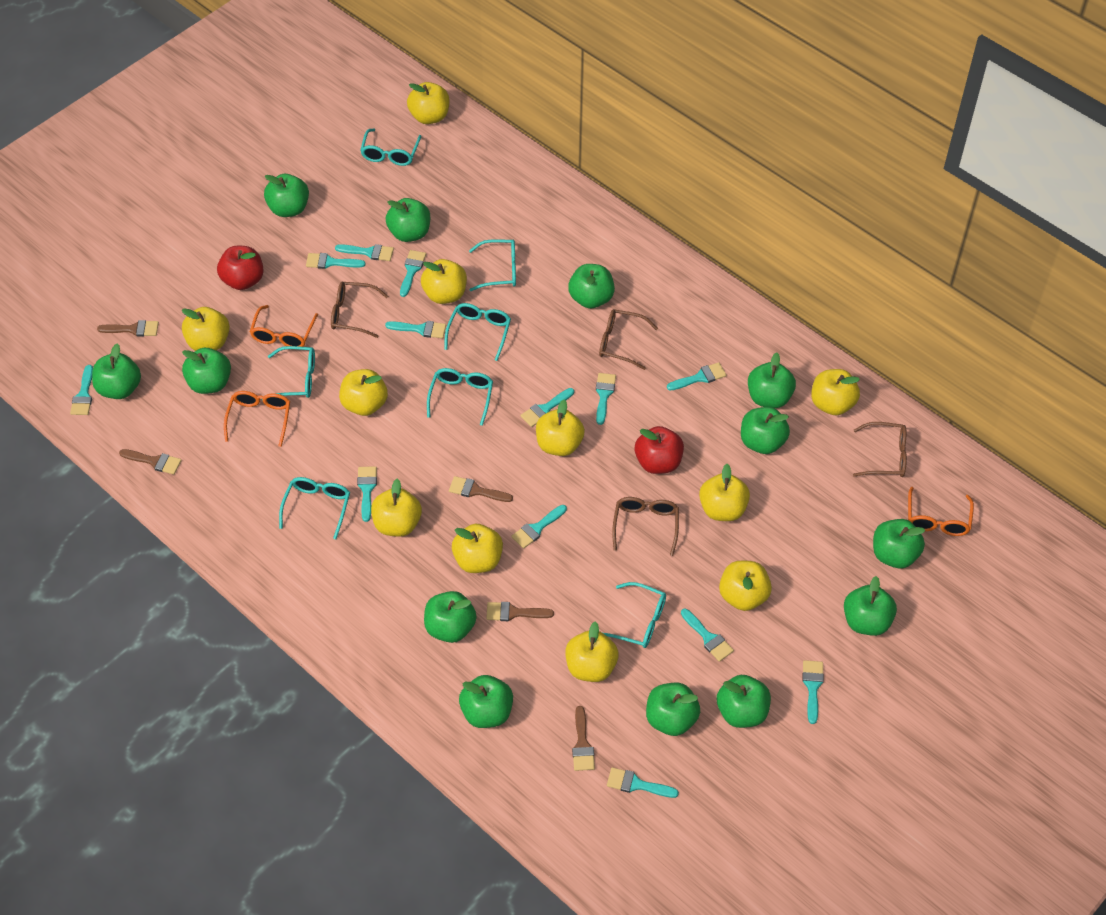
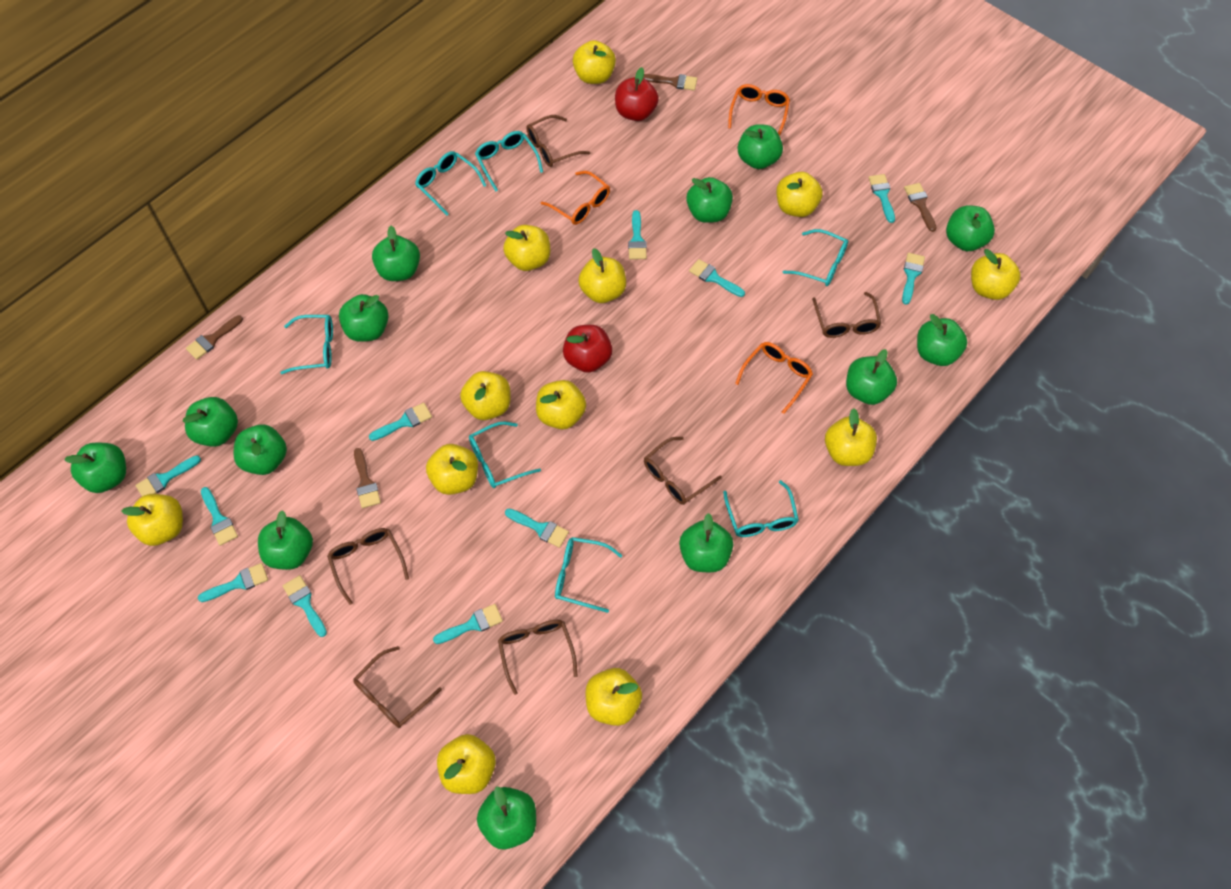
brown brush: 5 -> 4
brown glasses: 4 -> 6
turquoise brush: 13 -> 11
yellow apple: 11 -> 12

